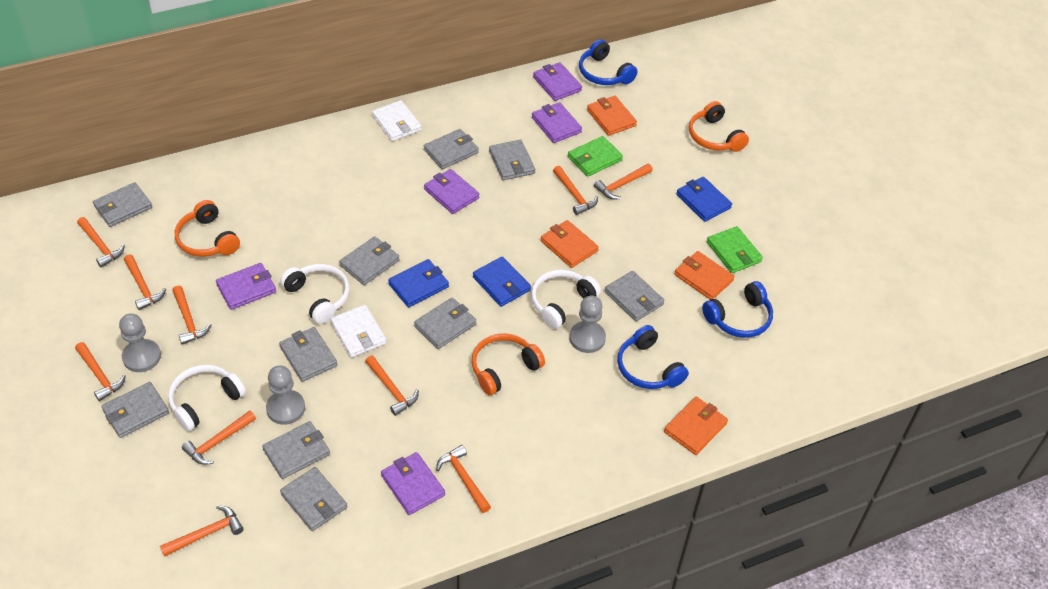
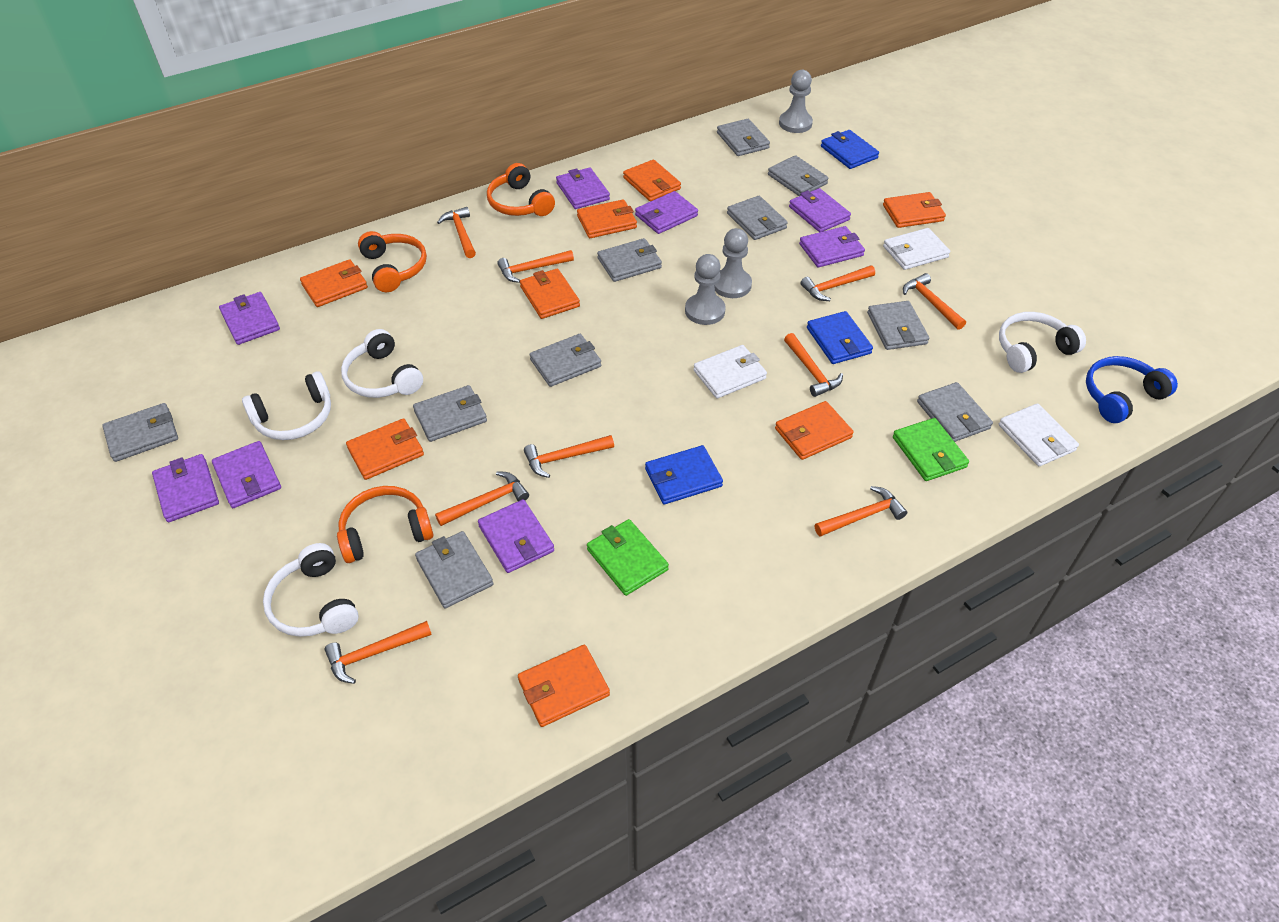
blue headphones: 3 -> 1
orange hammer: 10 -> 9
orange wallet: 4 -> 8
purple wallet: 5 -> 8
white headphones: 3 -> 4
white wallet: 2 -> 3

